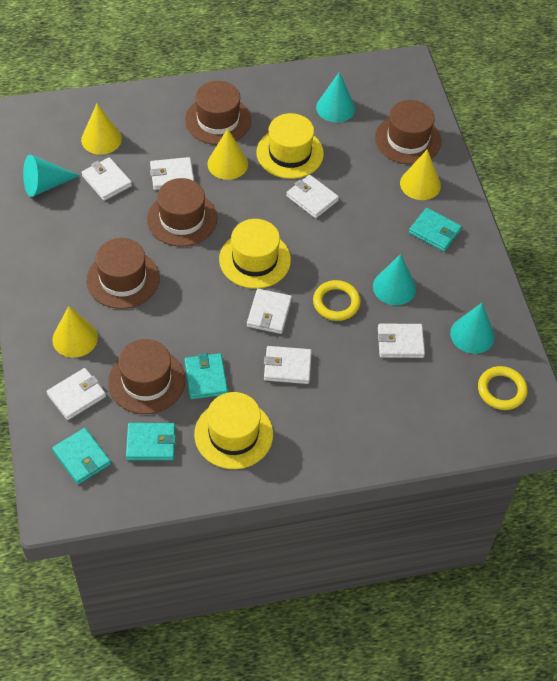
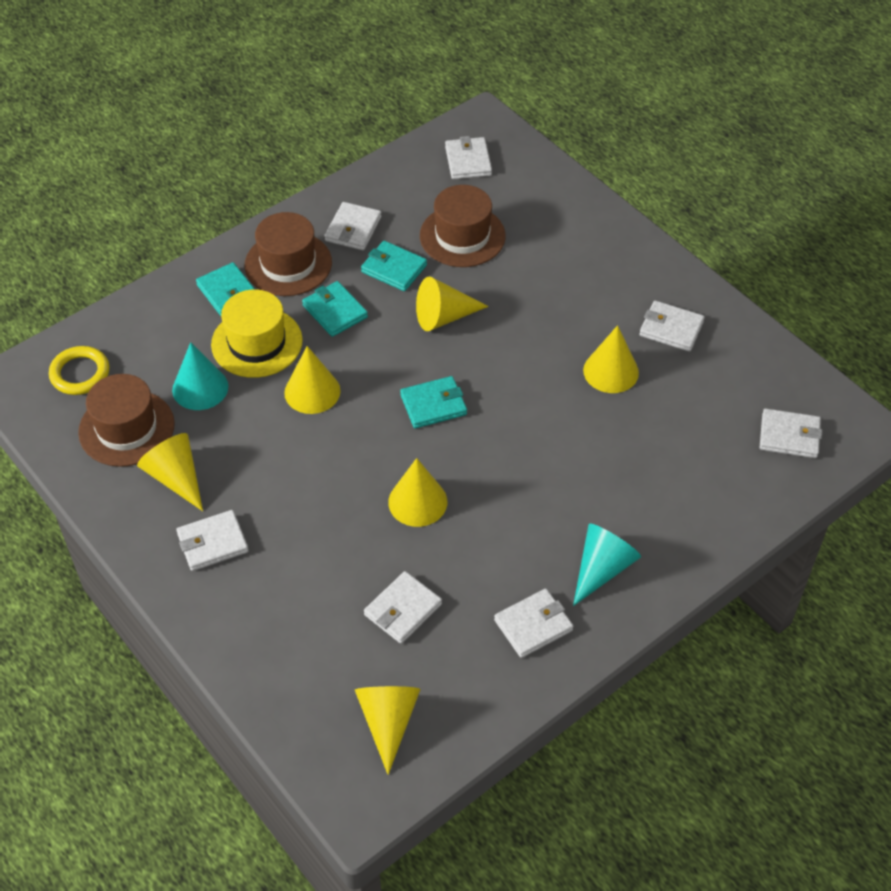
brown hat: 5 -> 3
turquoise cone: 4 -> 2
yellow cone: 4 -> 6
yellow hat: 3 -> 1
yellow ring: 2 -> 1

